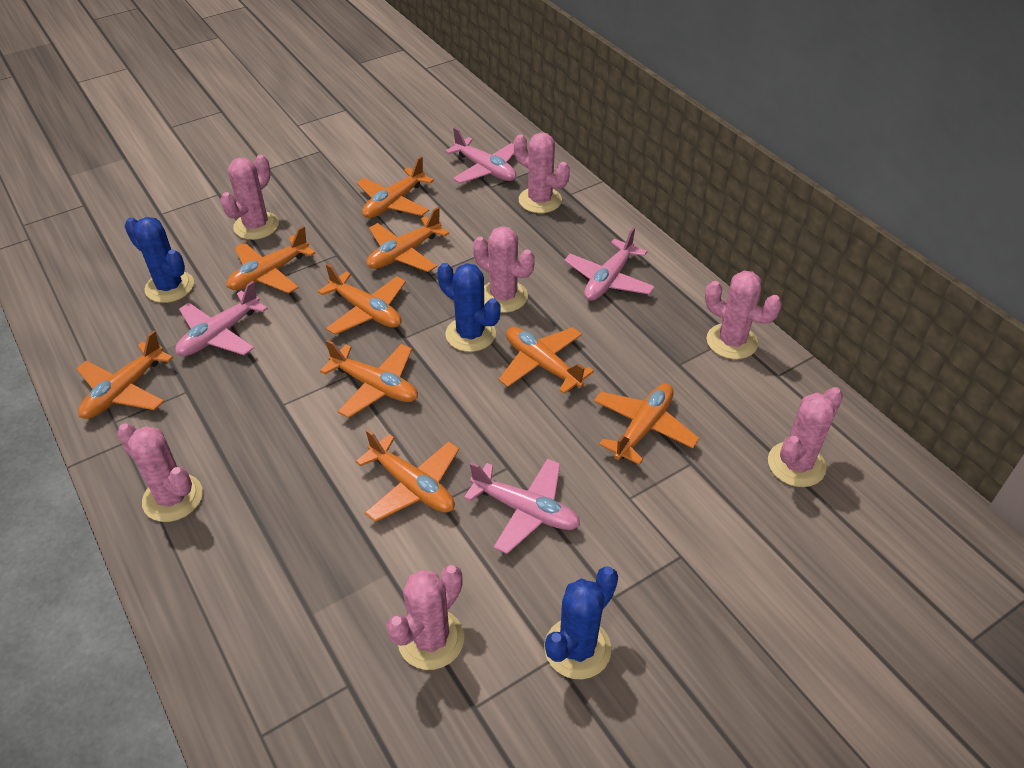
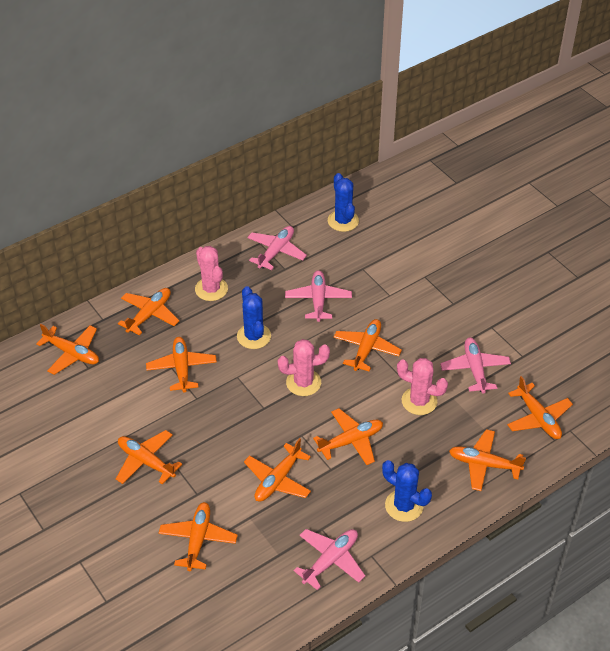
orange plane: 9 -> 10
pink cactus: 7 -> 3

